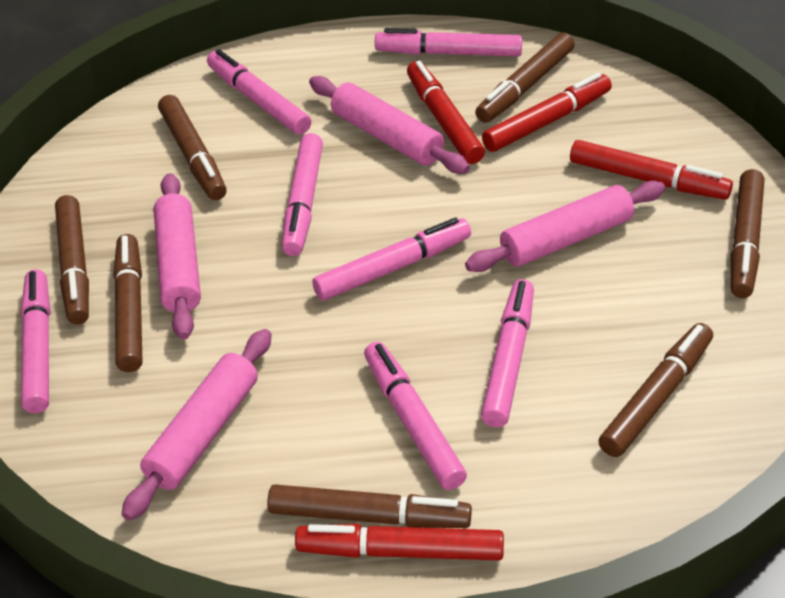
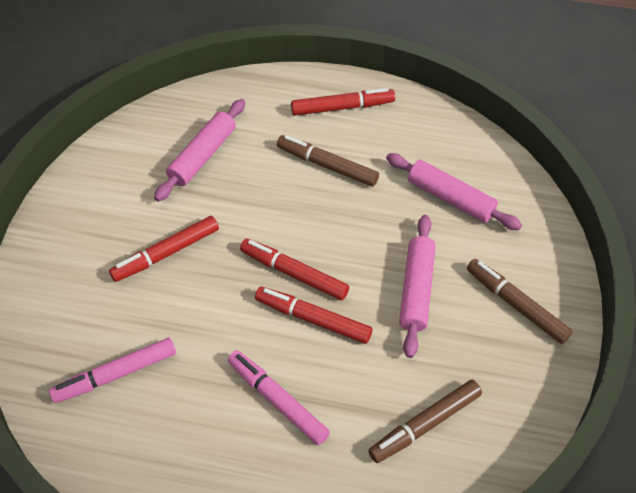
brown marker: 7 -> 3
pink marker: 7 -> 2
pink rolling pin: 4 -> 3

